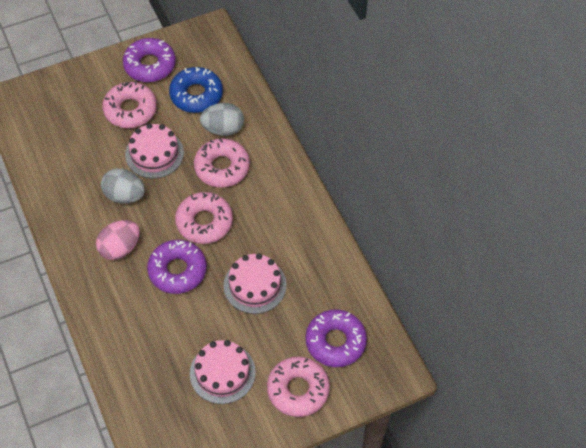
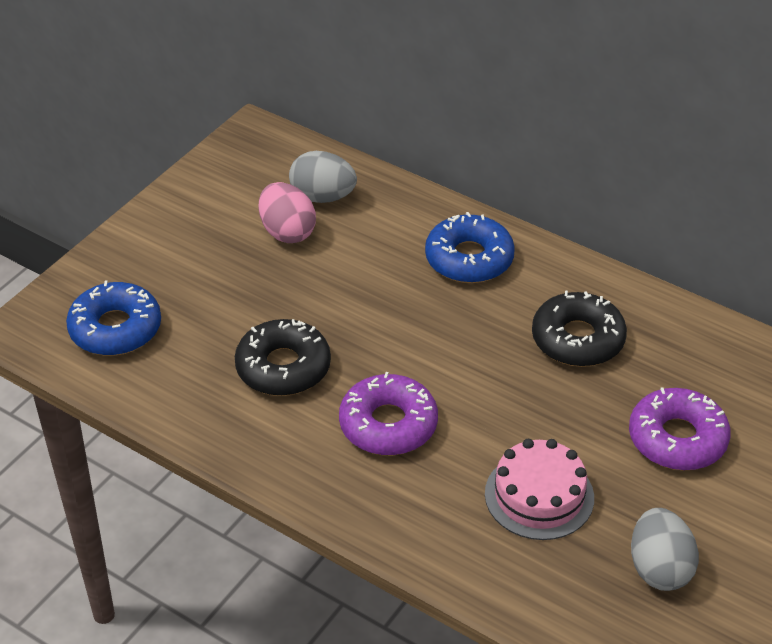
black donut: 0 -> 2
blue donut: 1 -> 2
pink cake: 3 -> 1
pink donut: 4 -> 0
purple donut: 3 -> 2

